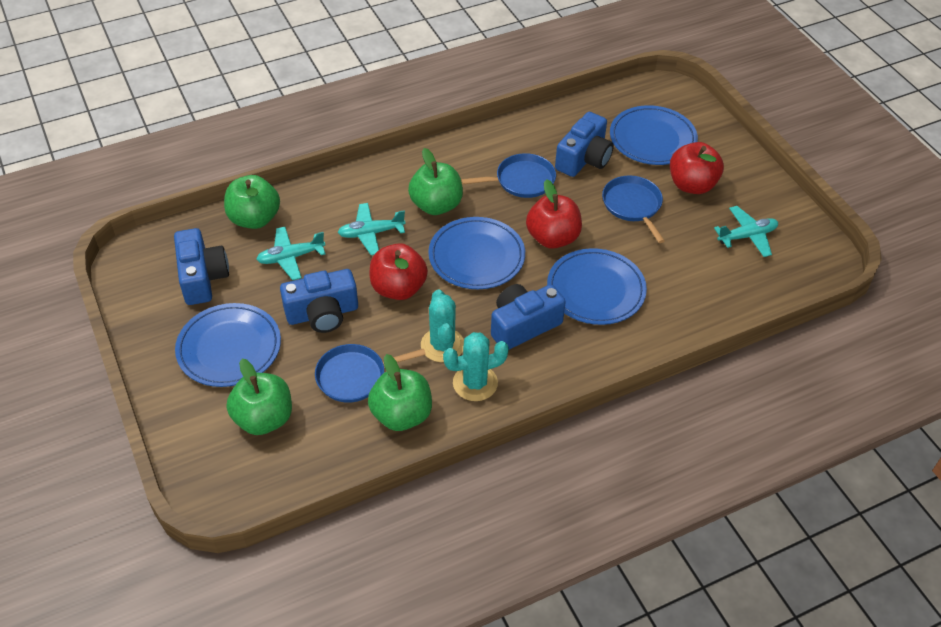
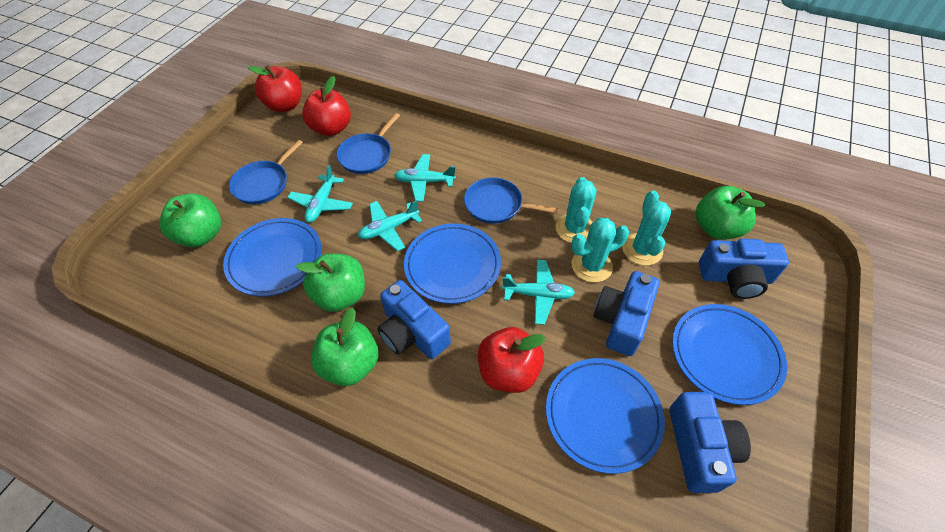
turquoise cactus: 2 -> 3
turquoise plane: 3 -> 4

